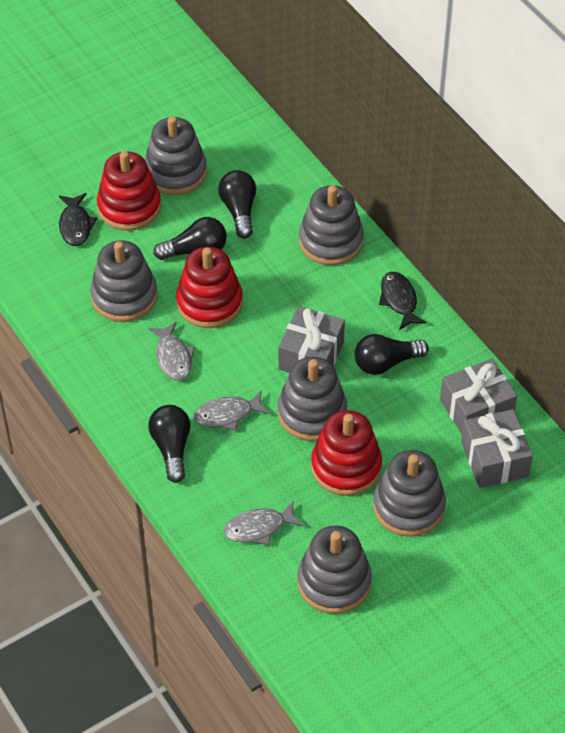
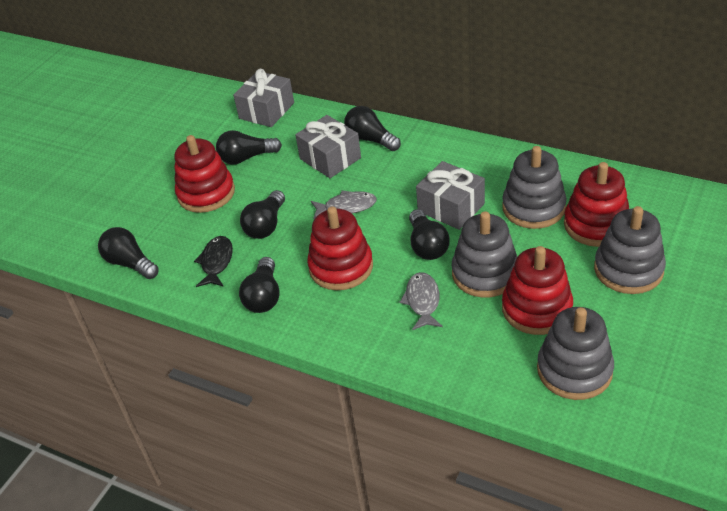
black fish: 2 -> 1
black light bulb: 4 -> 6
grey fish: 3 -> 2
grey stacking toy: 6 -> 4
red stacking toy: 3 -> 4

